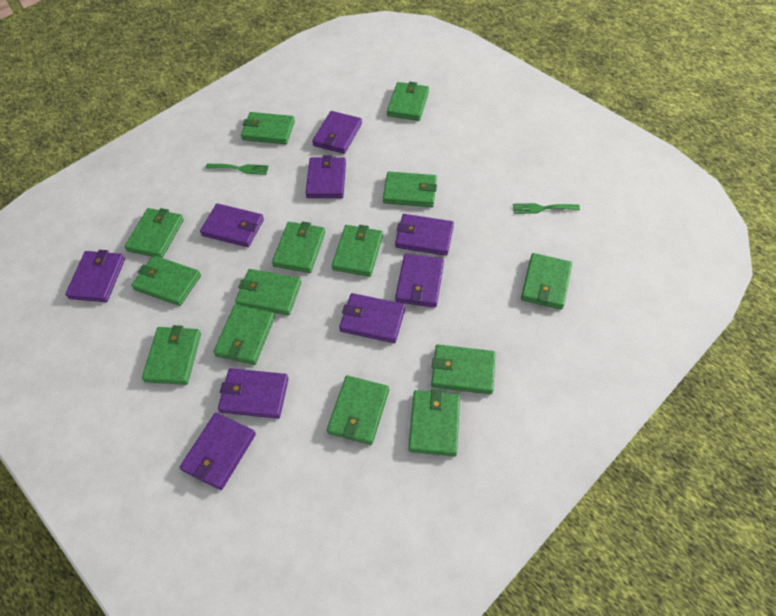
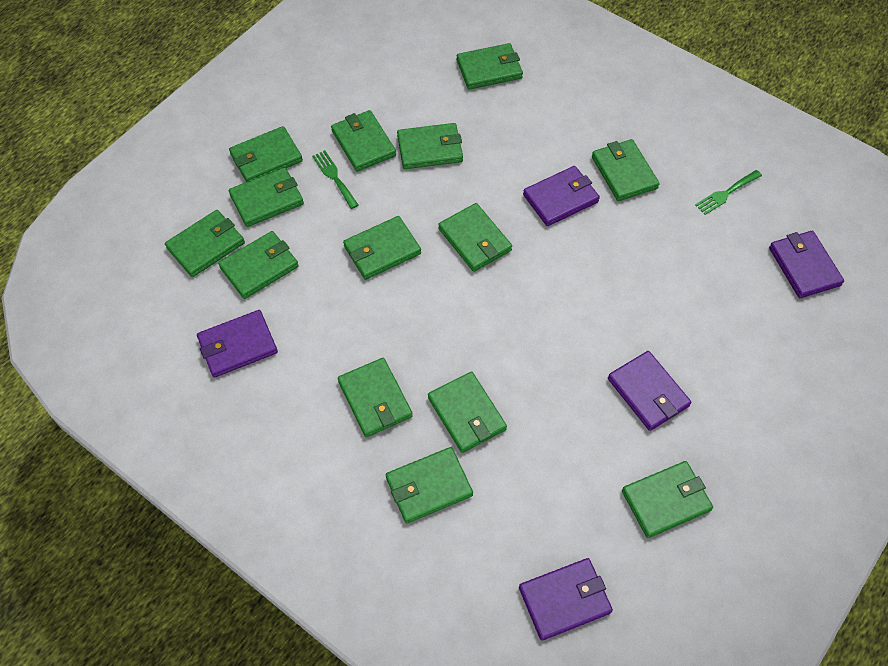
purple wallet: 9 -> 5

